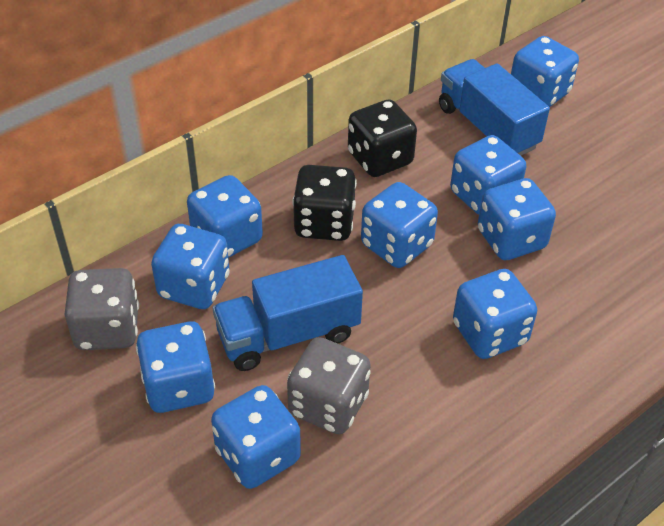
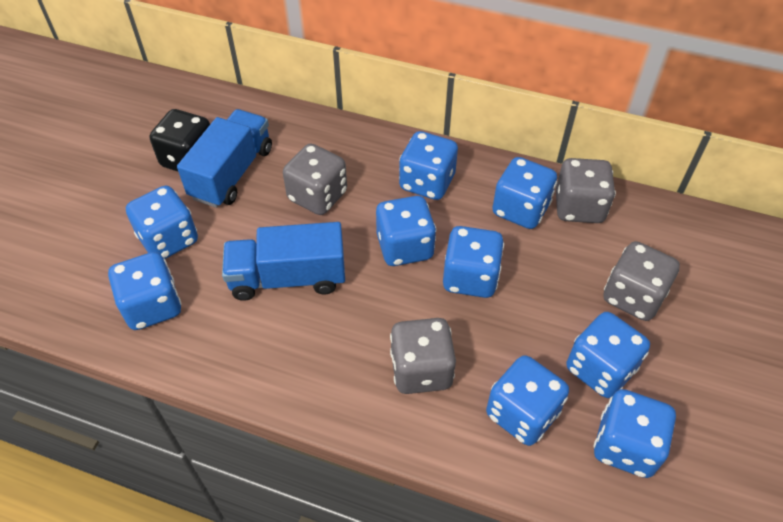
black dice: 2 -> 1
grey dice: 2 -> 4

